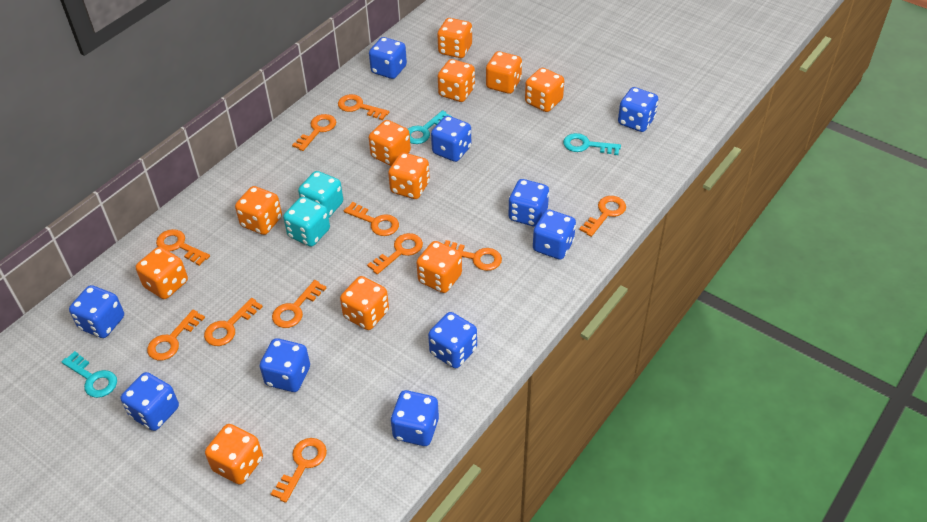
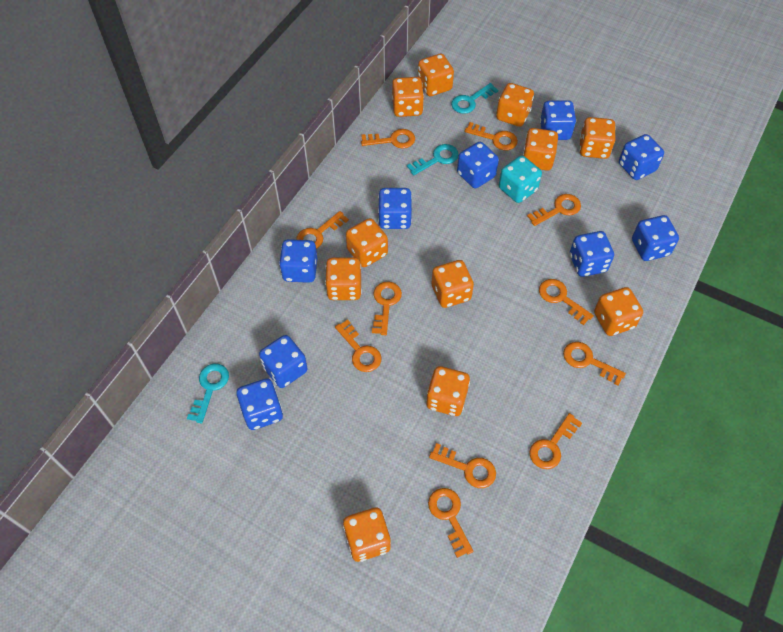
blue dice: 10 -> 9
turquoise dice: 2 -> 1

